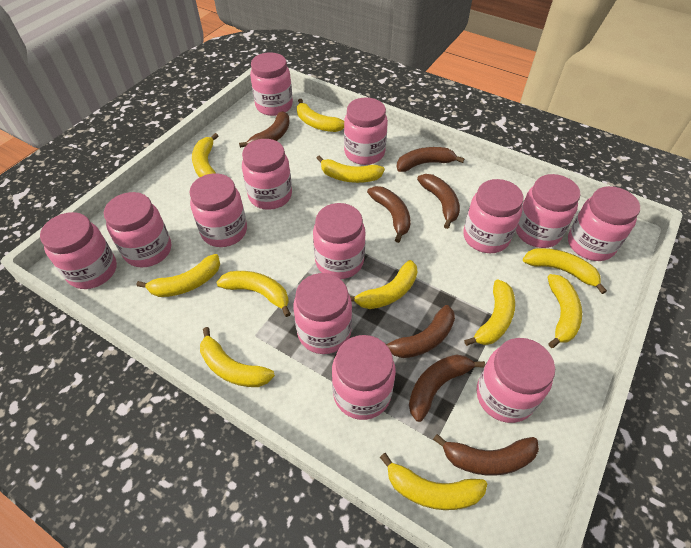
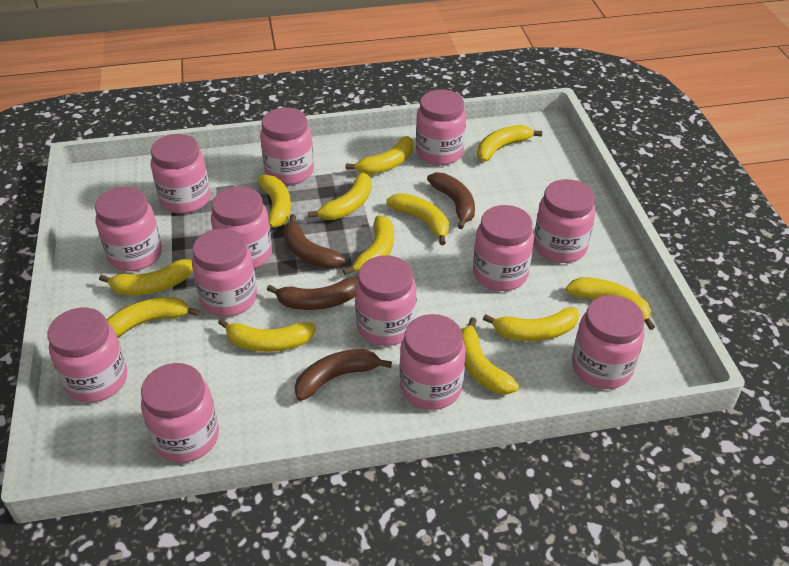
brown banana: 7 -> 4
yellow banana: 11 -> 12

